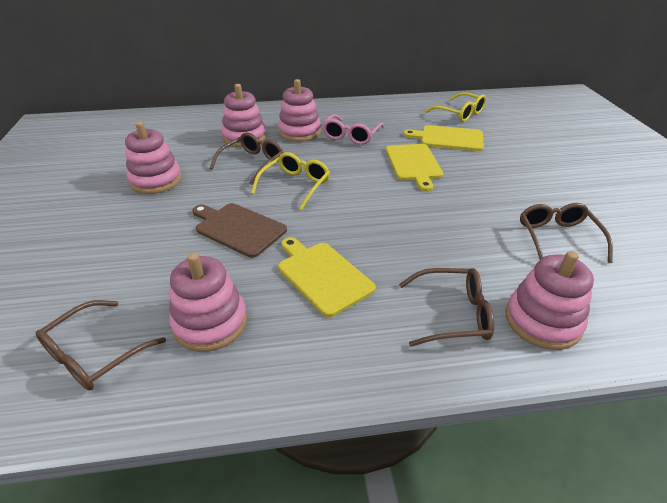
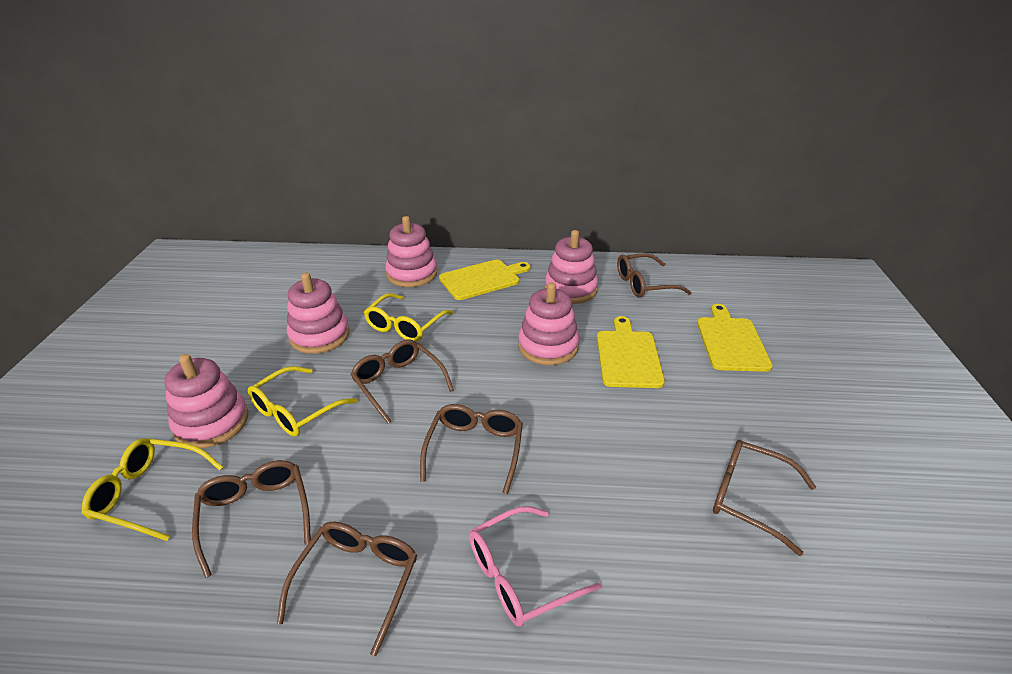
brown cutting board: 1 -> 0
brown glasses: 4 -> 6
yellow glasses: 2 -> 3

